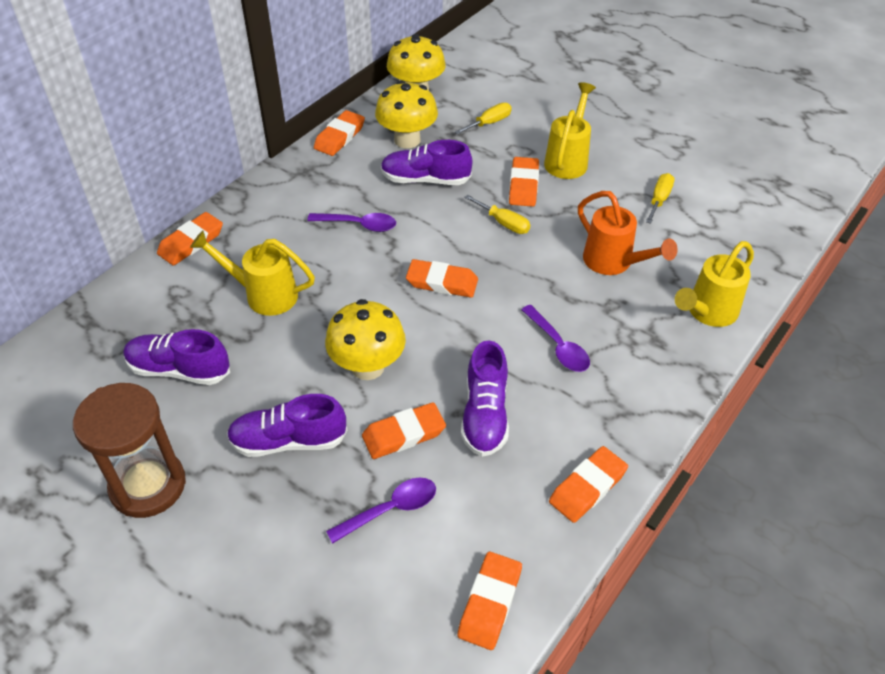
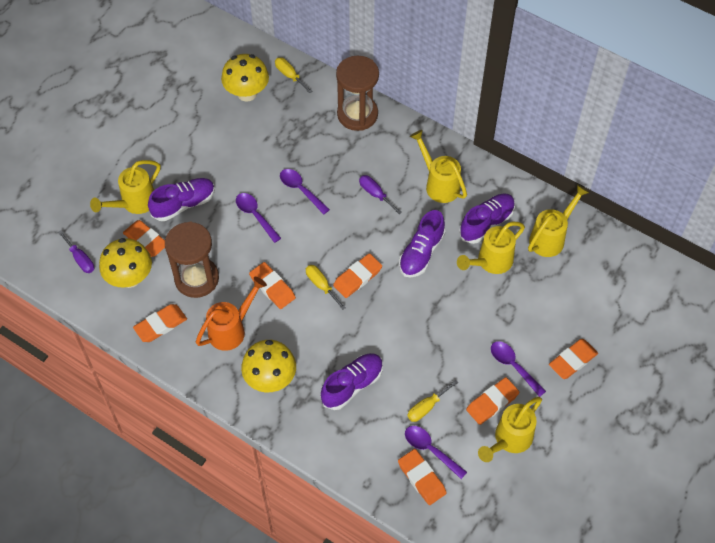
brown hourglass: 1 -> 2
purple screwdriver: 0 -> 2
purple spoon: 3 -> 4
yellow watering can: 3 -> 5

